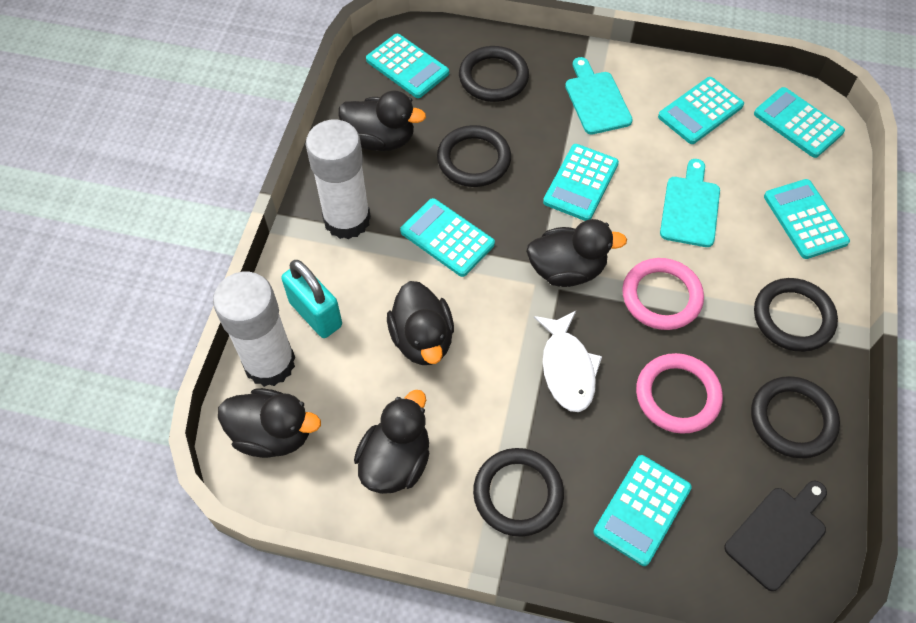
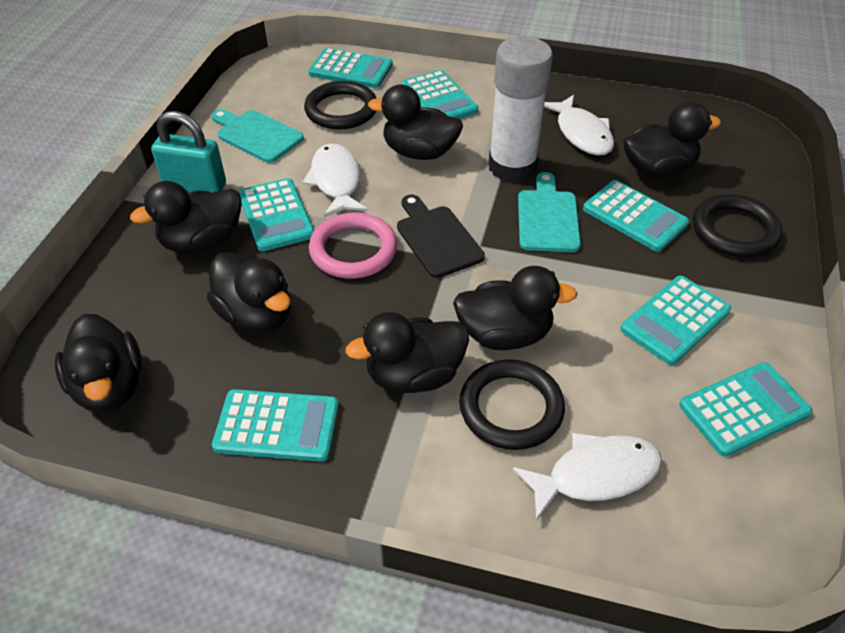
black duck: 5 -> 7
black ring: 5 -> 3
pink ring: 2 -> 1
white fish: 1 -> 3
white glue stick: 2 -> 1

